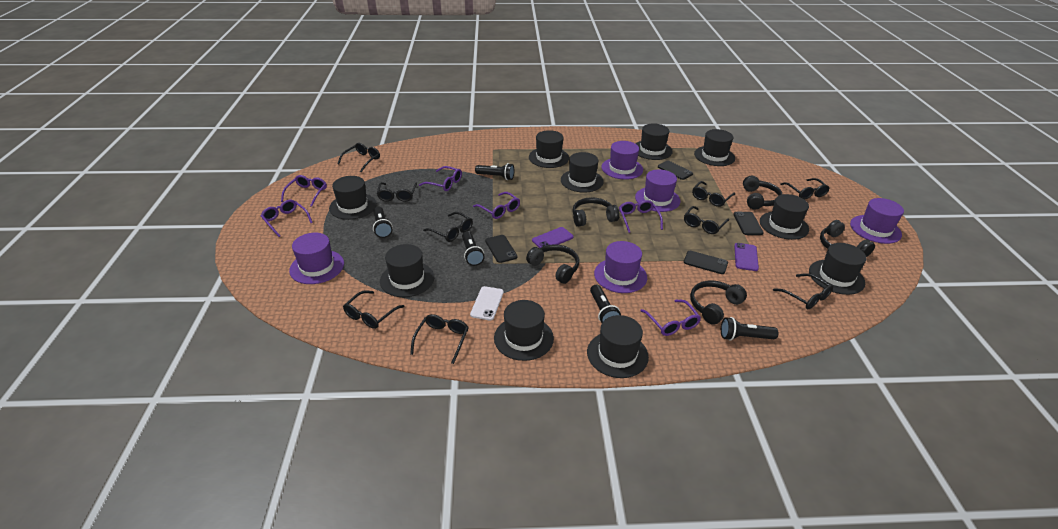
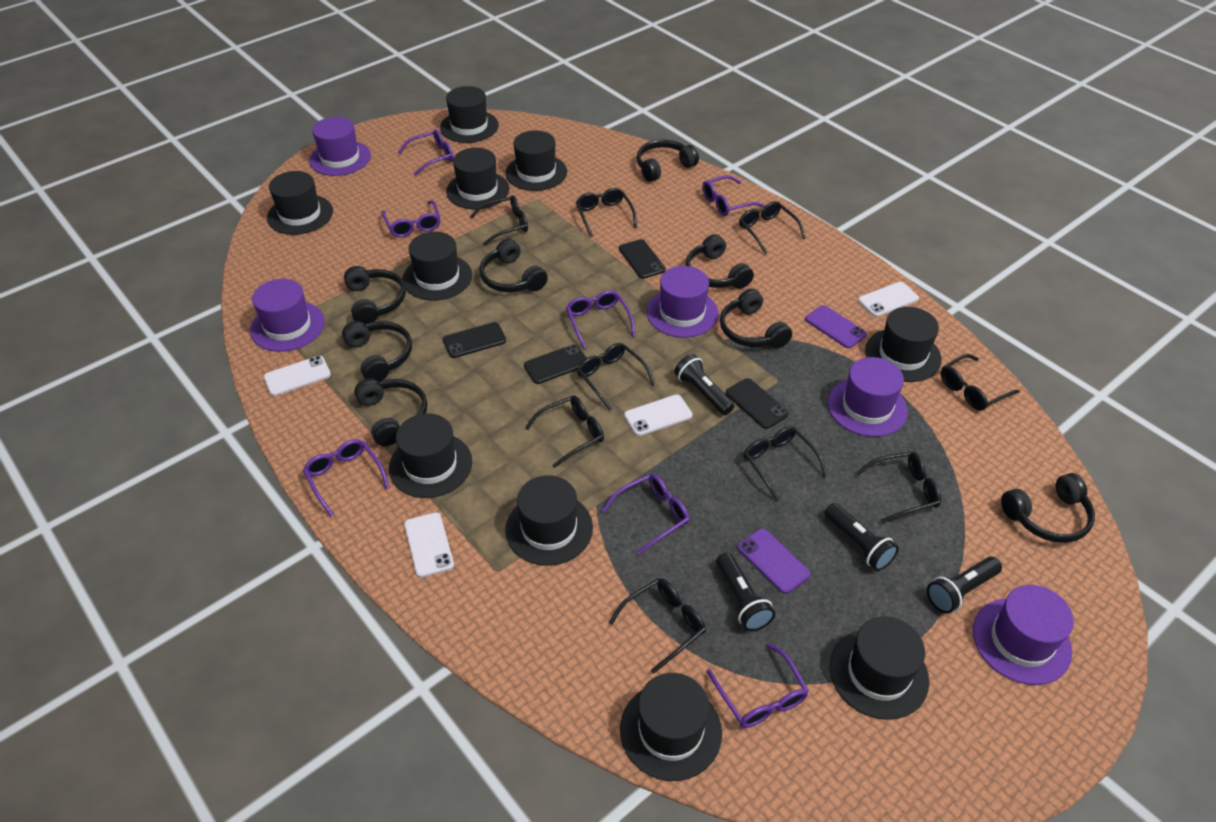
black flashlight: 5 -> 4
black headphones: 5 -> 8
purple glasses: 6 -> 7
white phone: 1 -> 4

